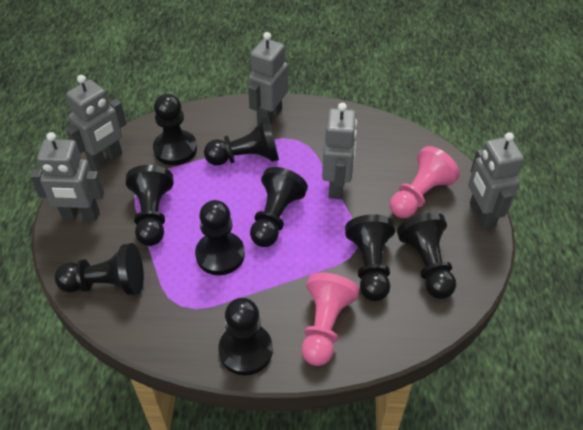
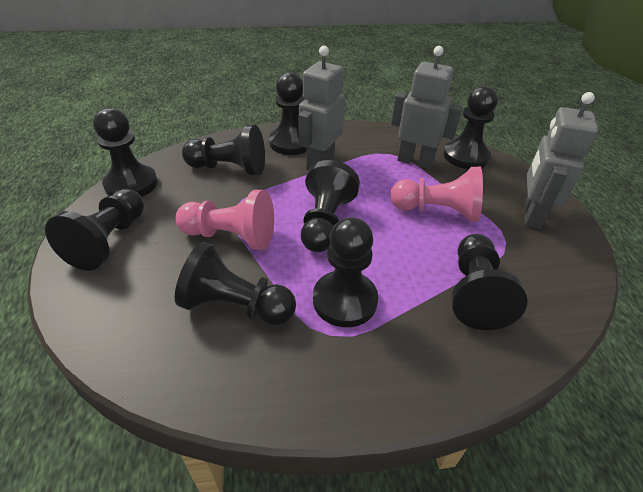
grey robot: 5 -> 3

